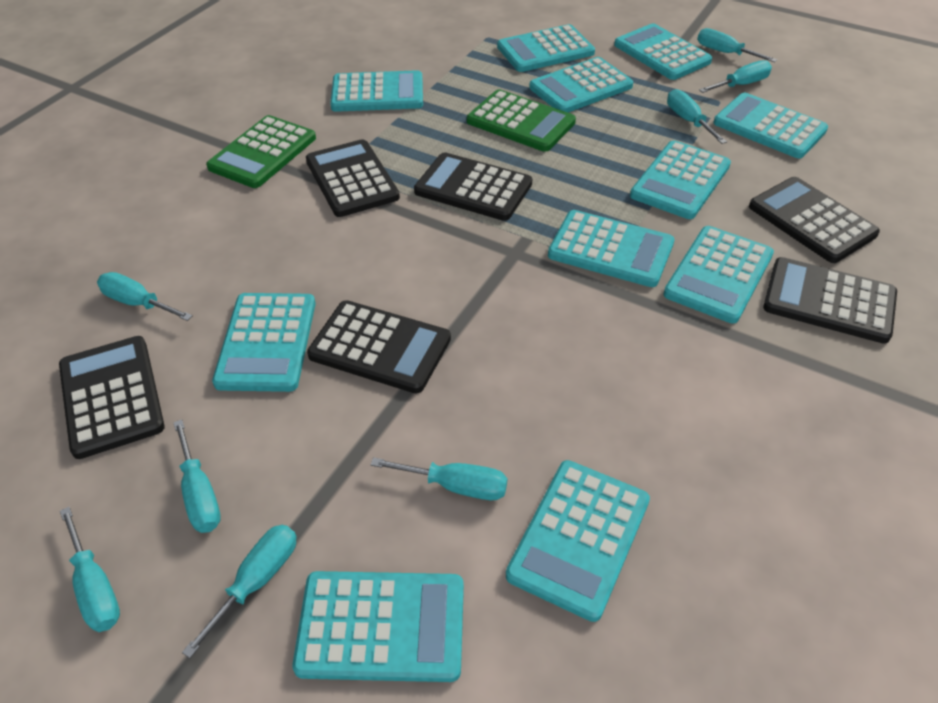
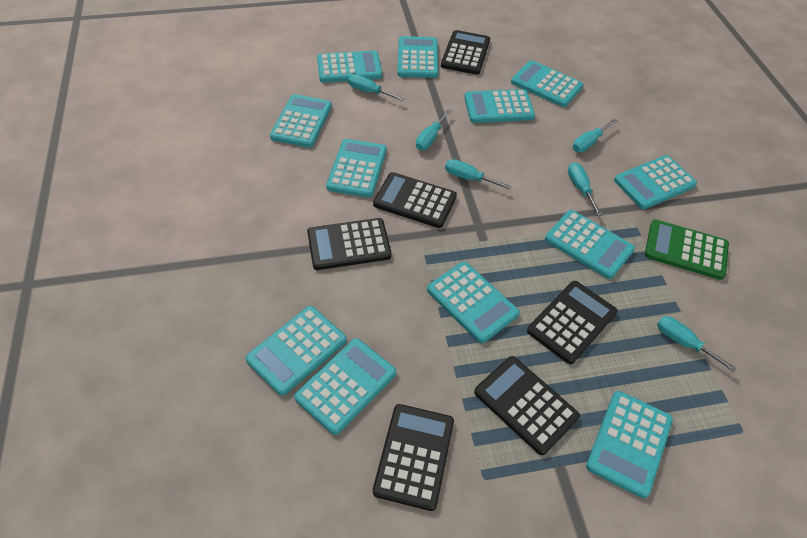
green calculator: 2 -> 1
turquoise calculator: 11 -> 12
turquoise screwdriver: 8 -> 6

